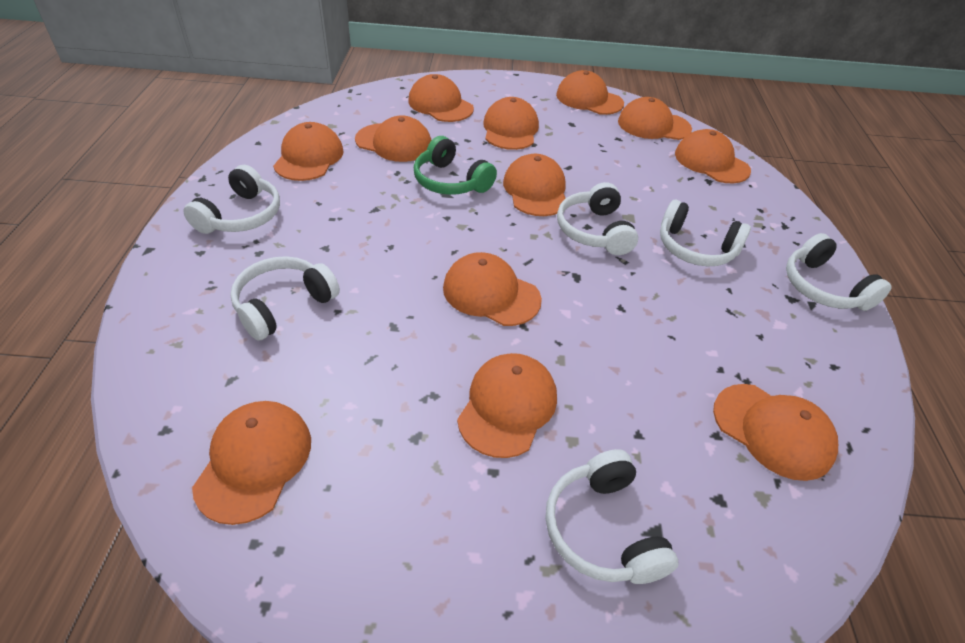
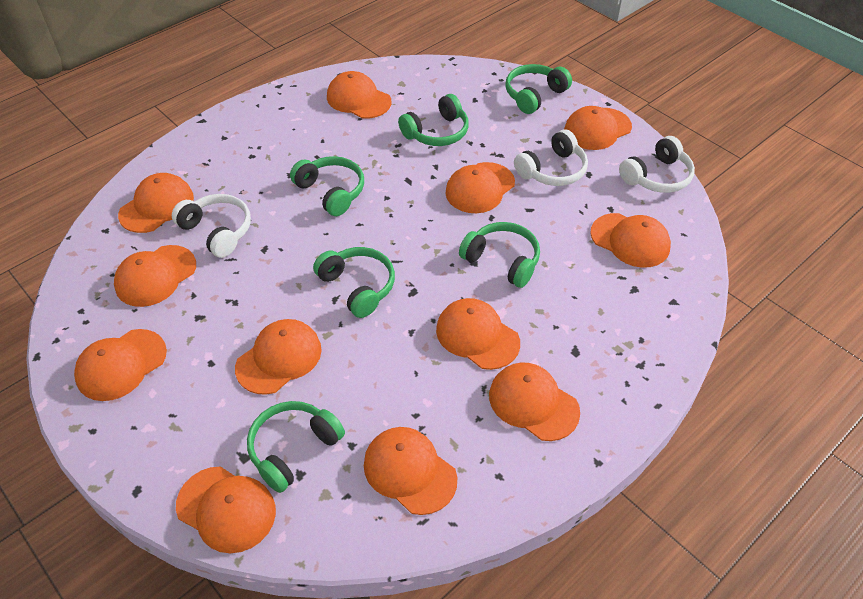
green headphones: 1 -> 6
white headphones: 6 -> 3

